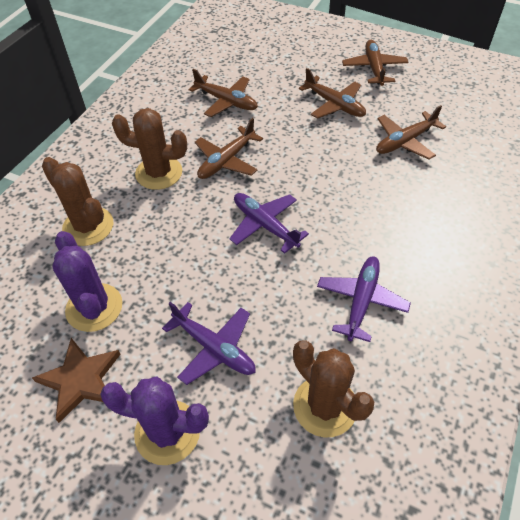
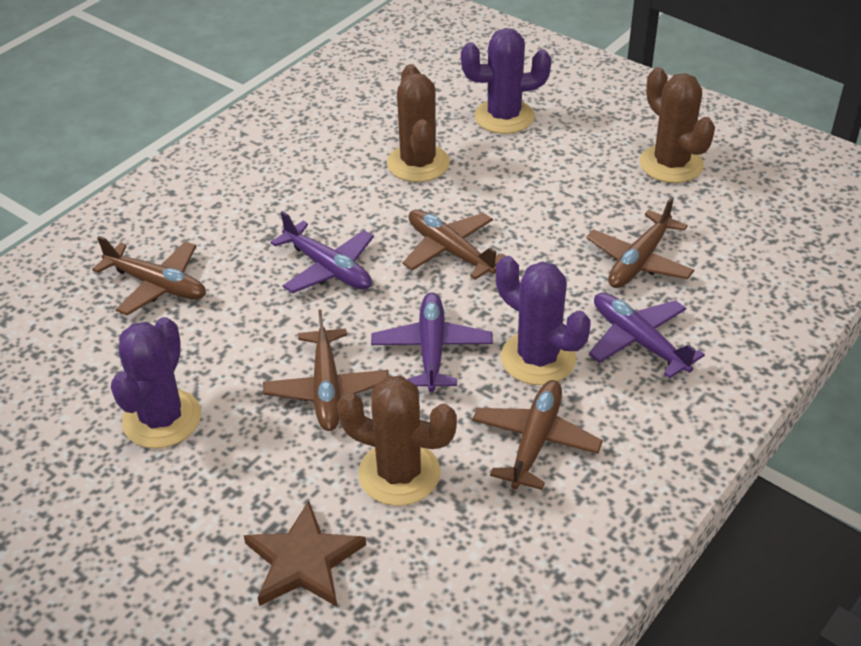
purple cactus: 2 -> 3

